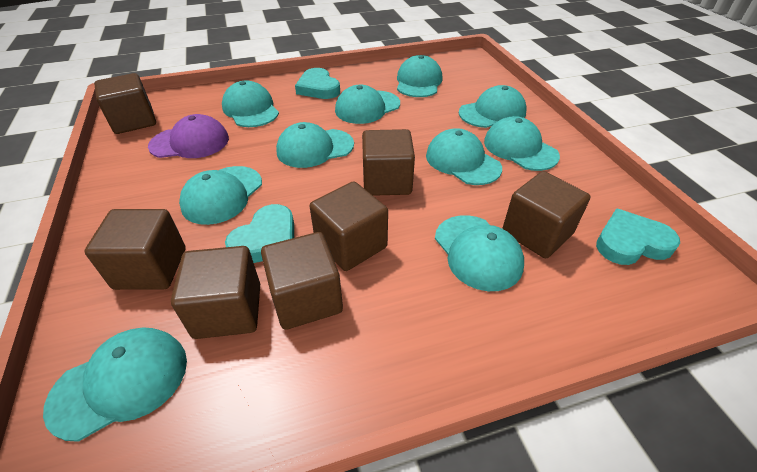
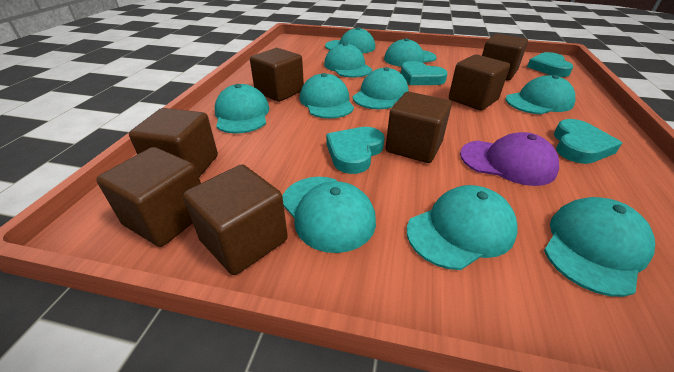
turquoise heart: 3 -> 4

